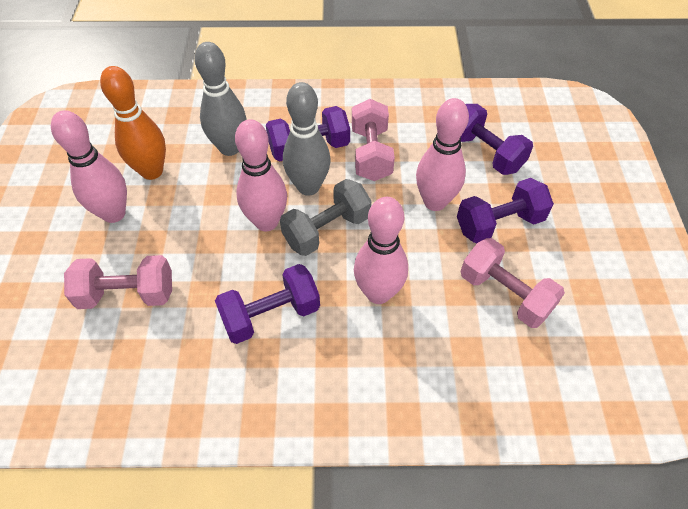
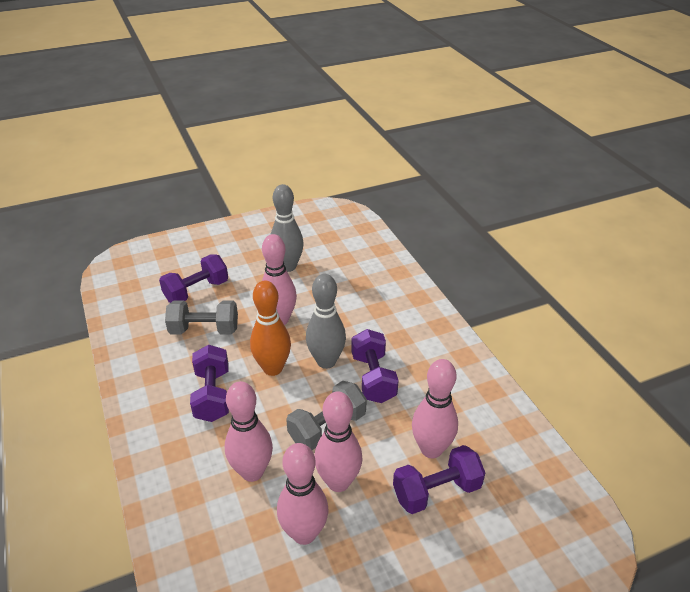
grey dumbbell: 1 -> 2
pink bowling pin: 4 -> 5
pink dumbbell: 3 -> 0

